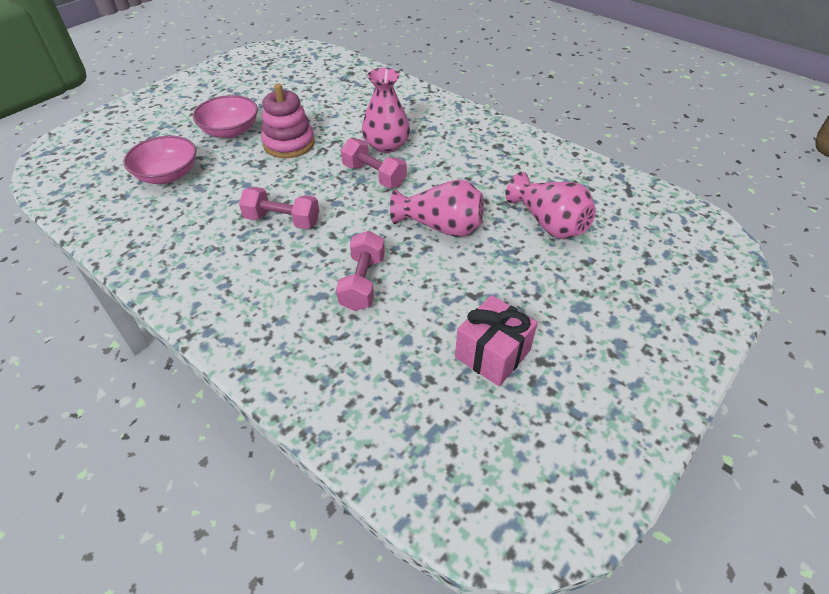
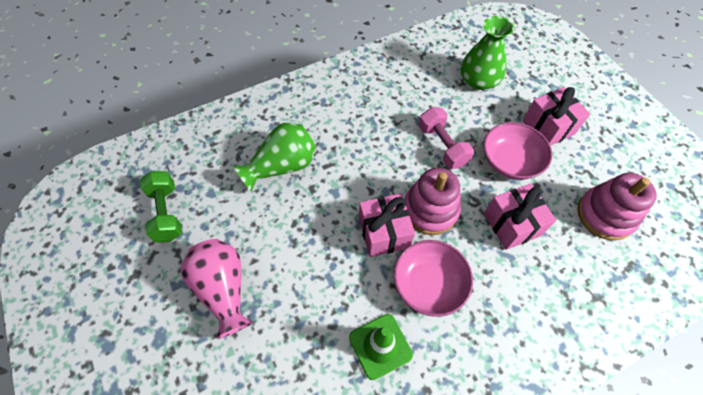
green dumbbell: 0 -> 1
green traffic cone: 0 -> 1
green vase: 0 -> 2
pink dumbbell: 3 -> 1
pink gift: 1 -> 3
pink stacking toy: 1 -> 2
pink vase: 3 -> 1

